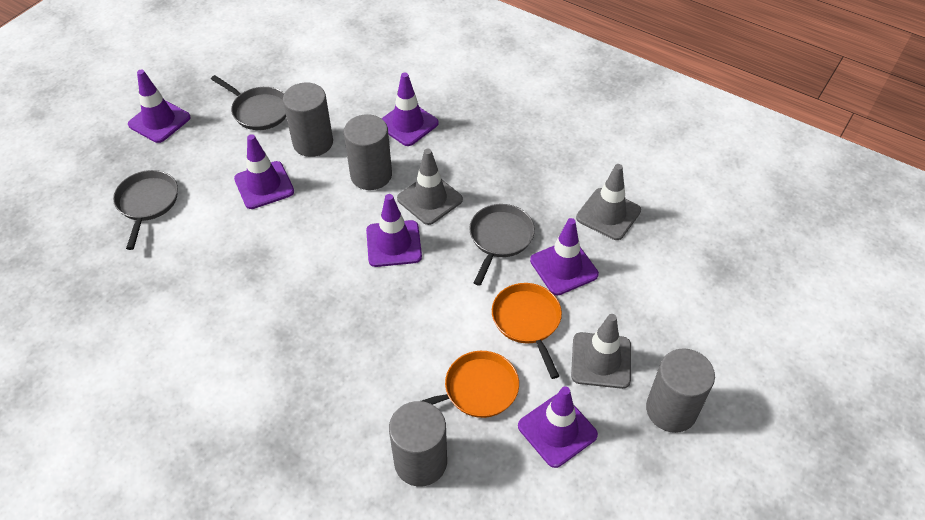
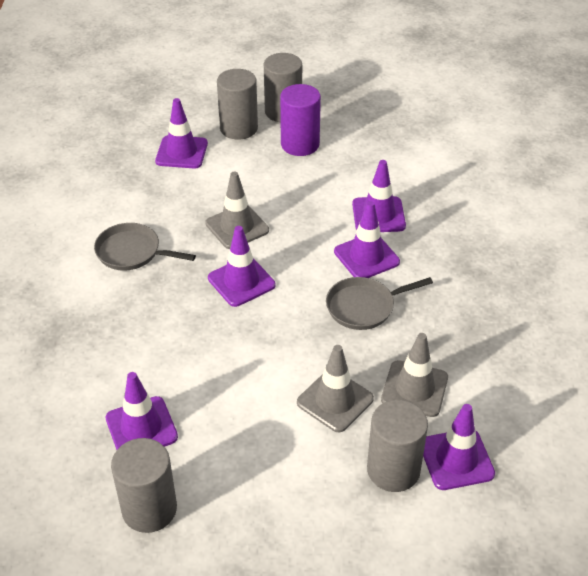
grey pan: 3 -> 2
orange pan: 2 -> 0
purple cylinder: 0 -> 1

